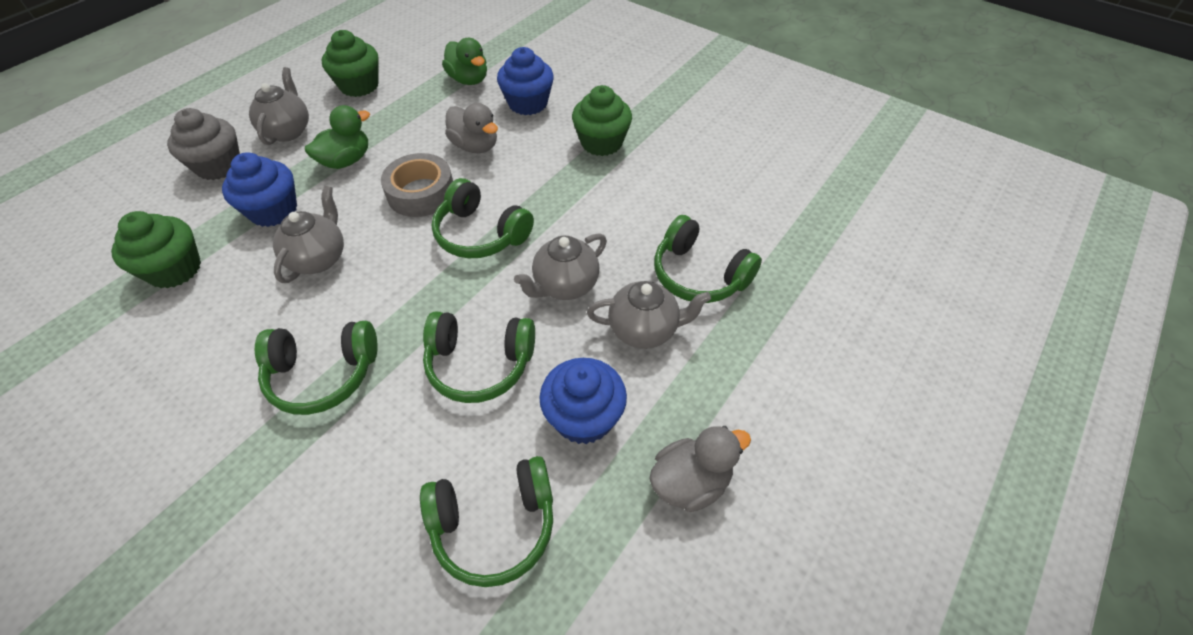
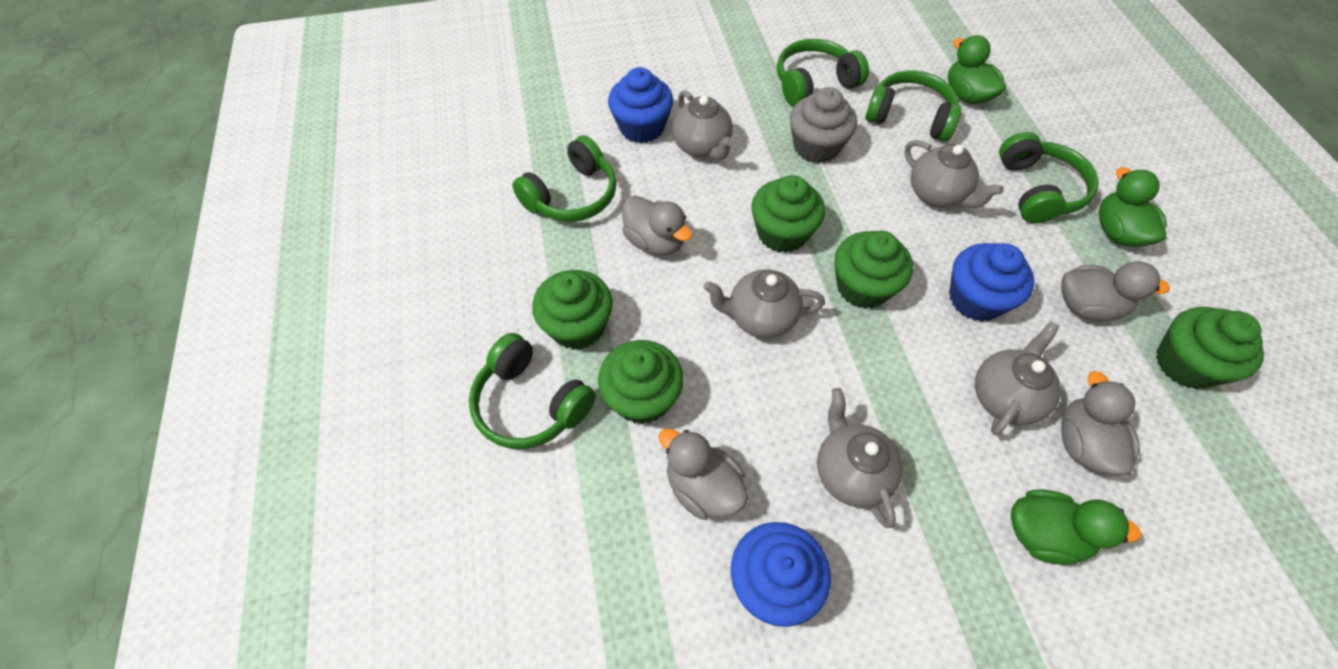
green cupcake: 3 -> 5
green duck: 2 -> 3
grey duck: 2 -> 4
grey tape: 1 -> 0
grey teapot: 4 -> 5

